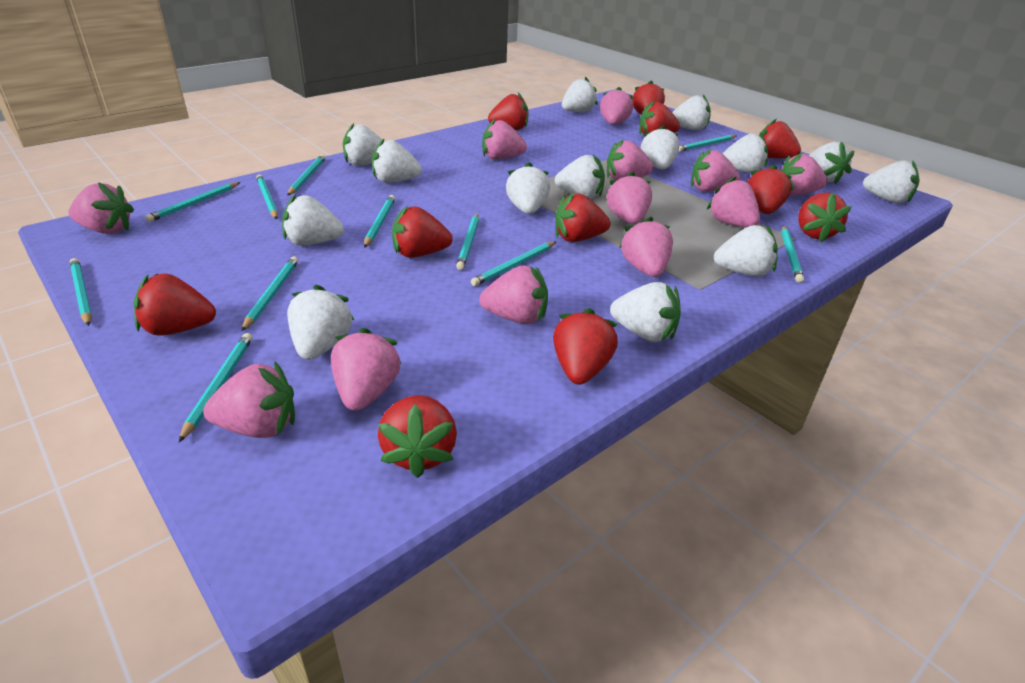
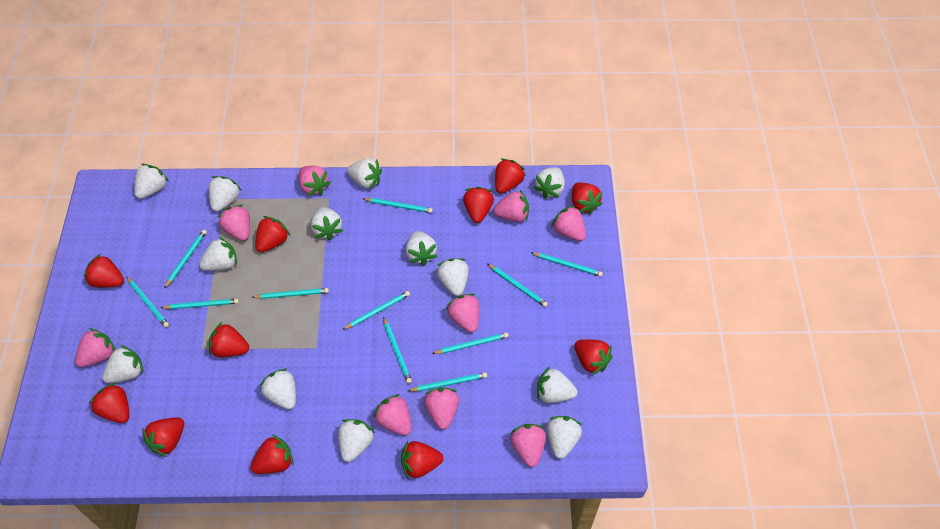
pink strawberry: 12 -> 9
white strawberry: 14 -> 13

